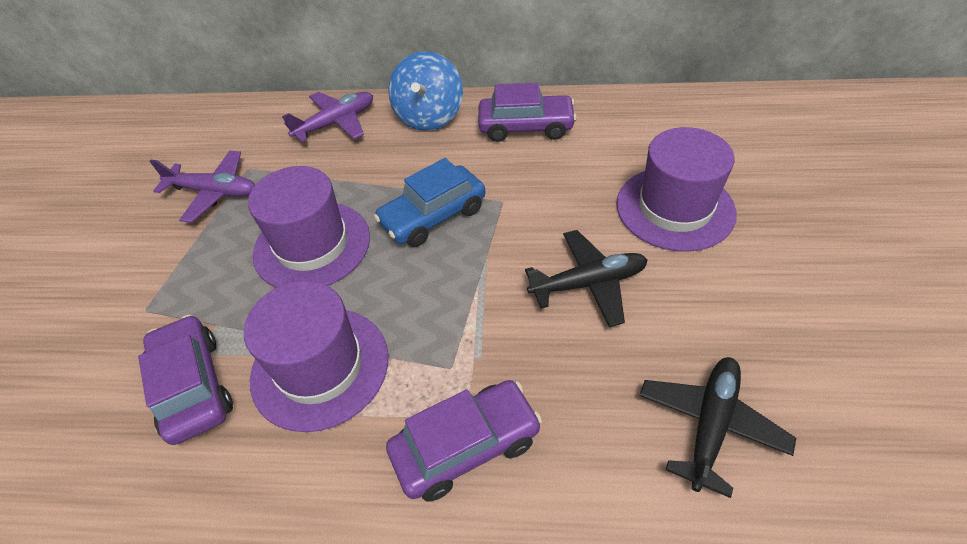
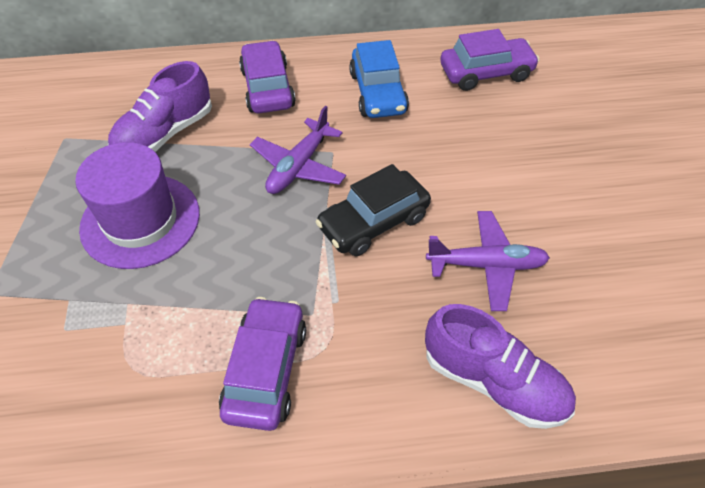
black car: 0 -> 1
black plane: 2 -> 0
blue spinning top: 1 -> 0
purple hat: 3 -> 1
purple shoe: 0 -> 2

